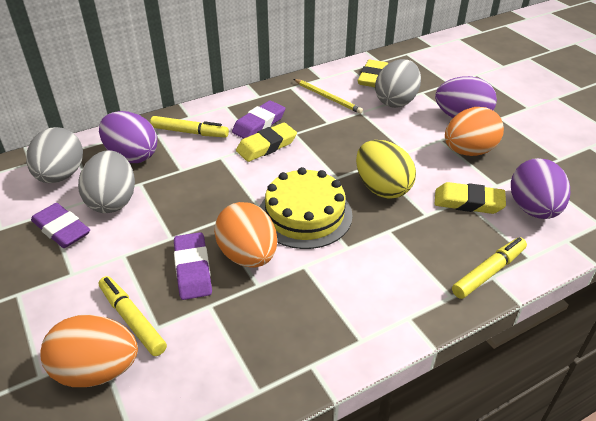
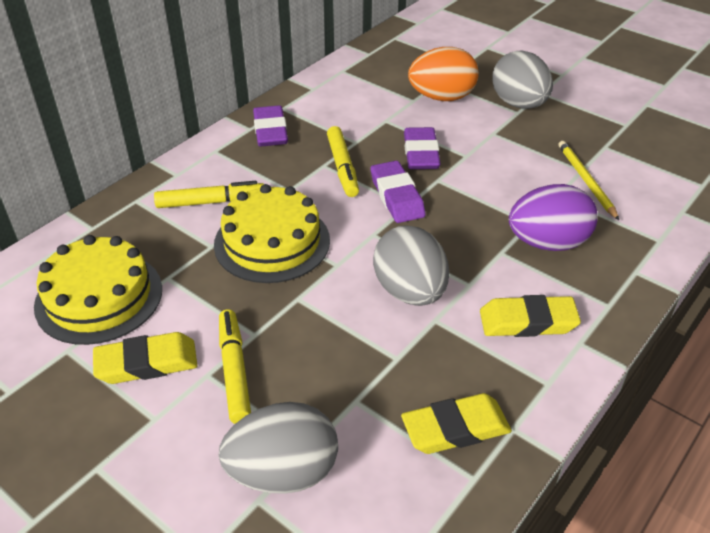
orange egg: 3 -> 1
purple egg: 3 -> 1
yellow cake: 1 -> 2
yellow egg: 1 -> 0

